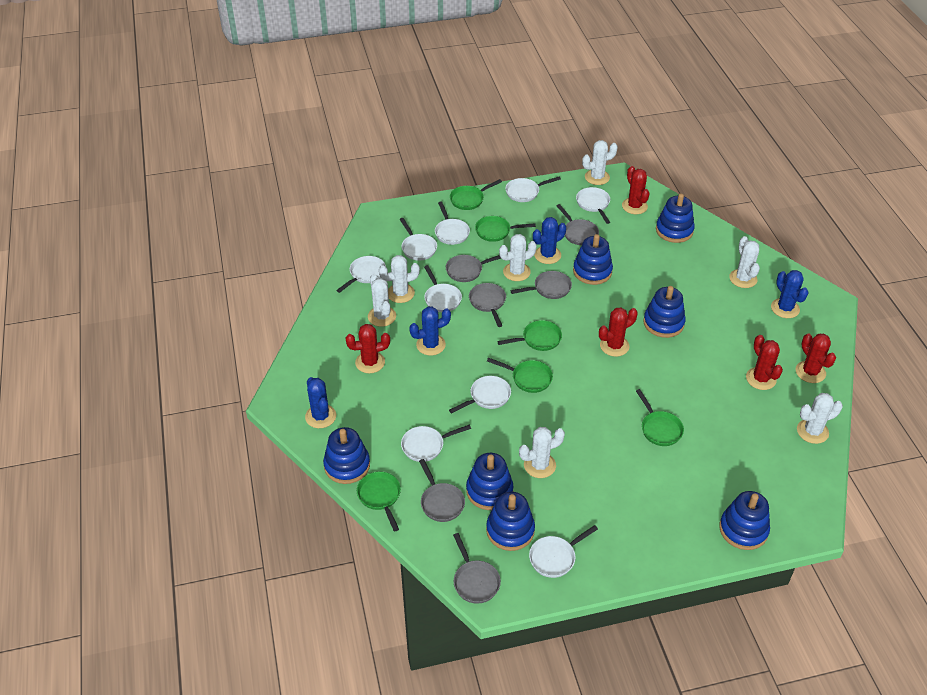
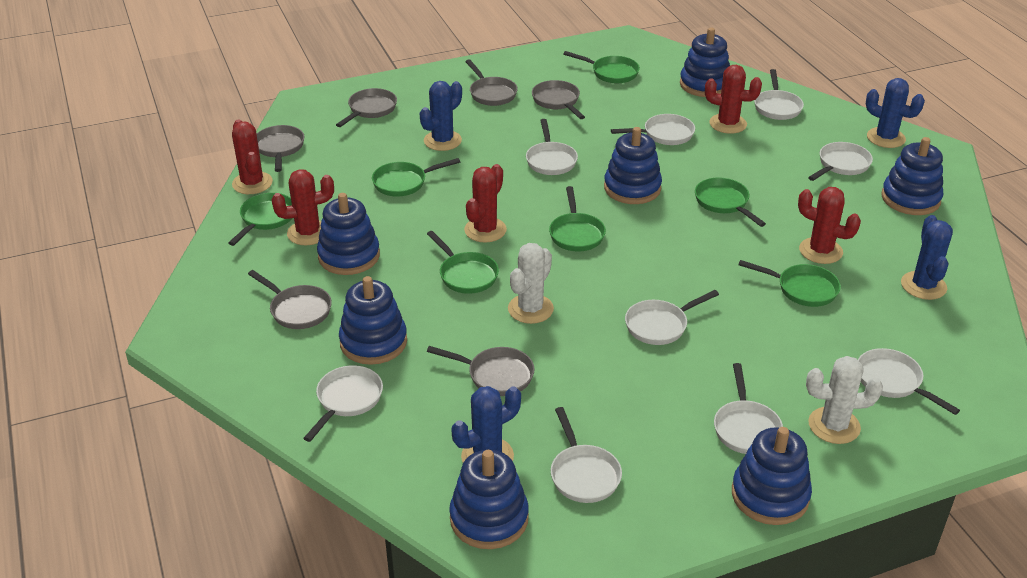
green pan: 6 -> 7
white cactus: 7 -> 2

